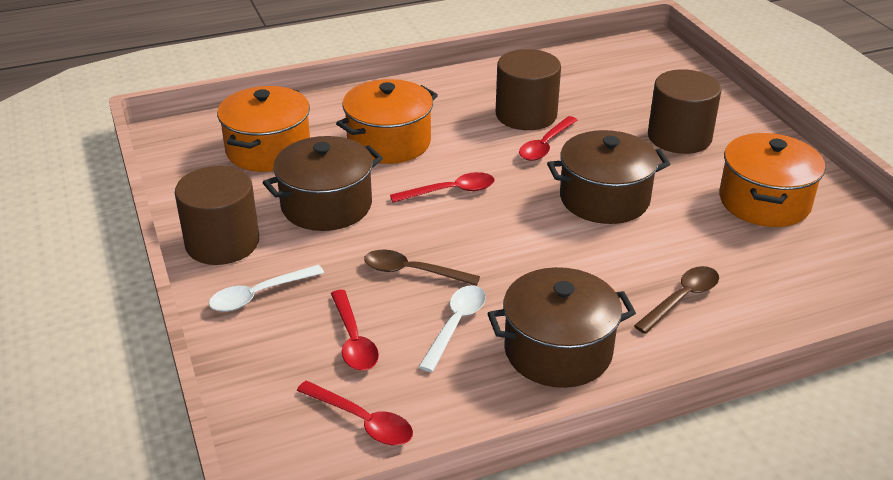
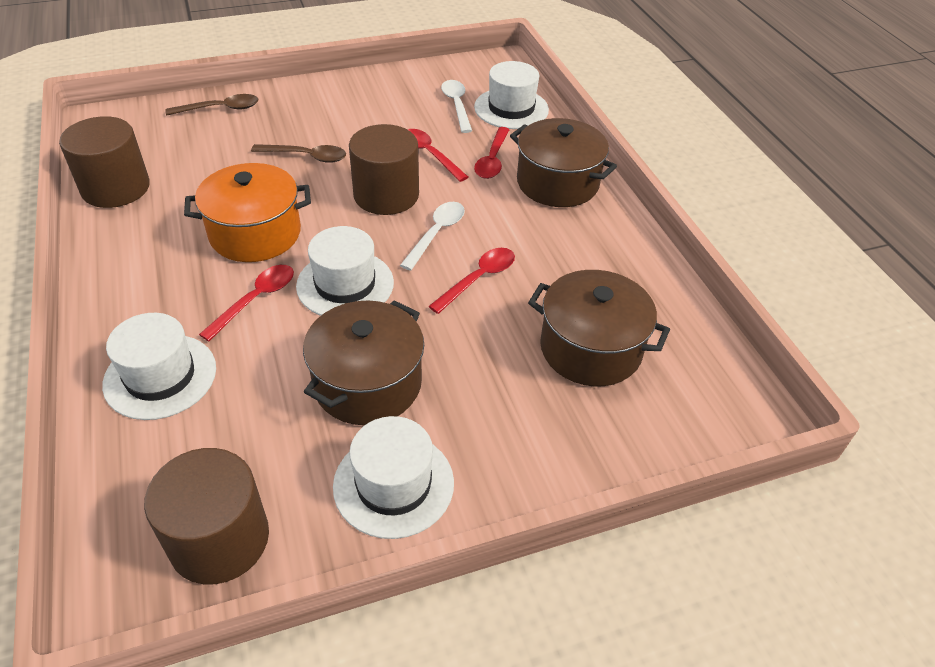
orange pot: 3 -> 1
white hat: 0 -> 4

